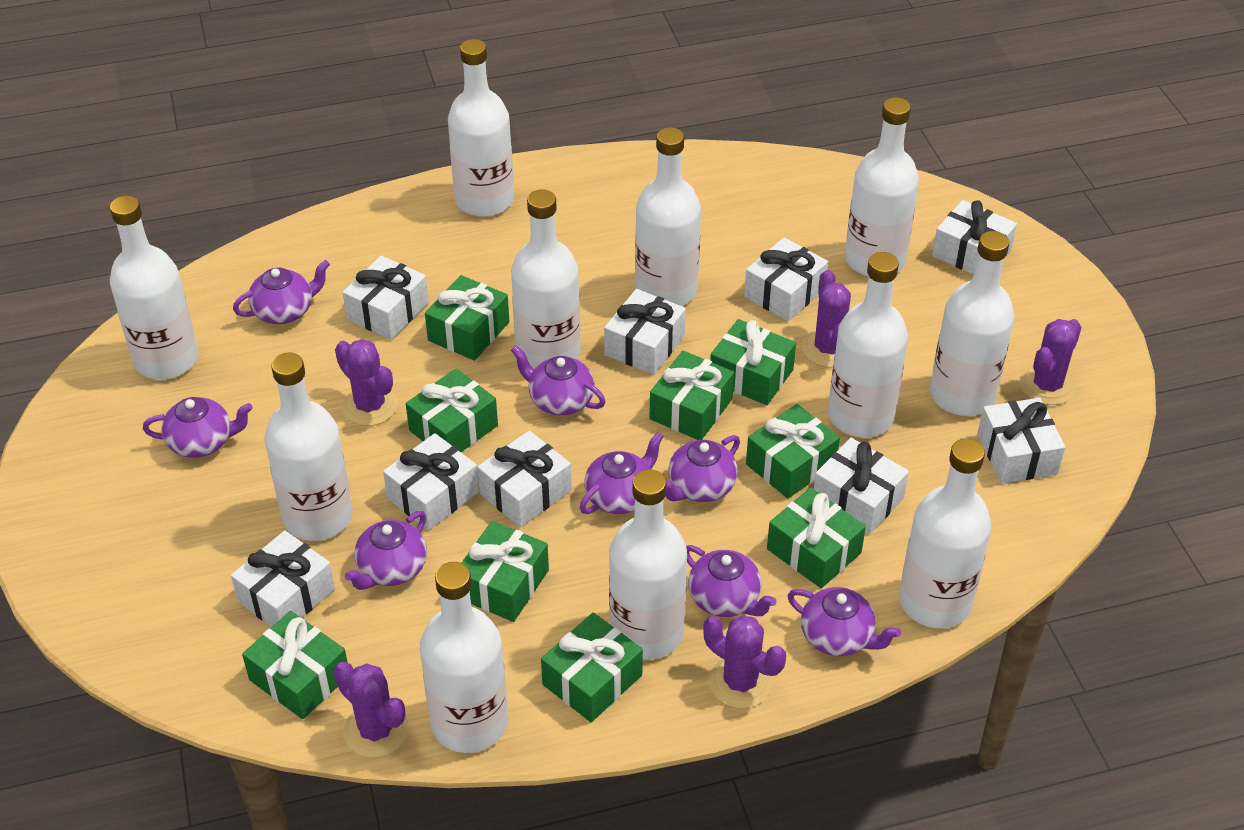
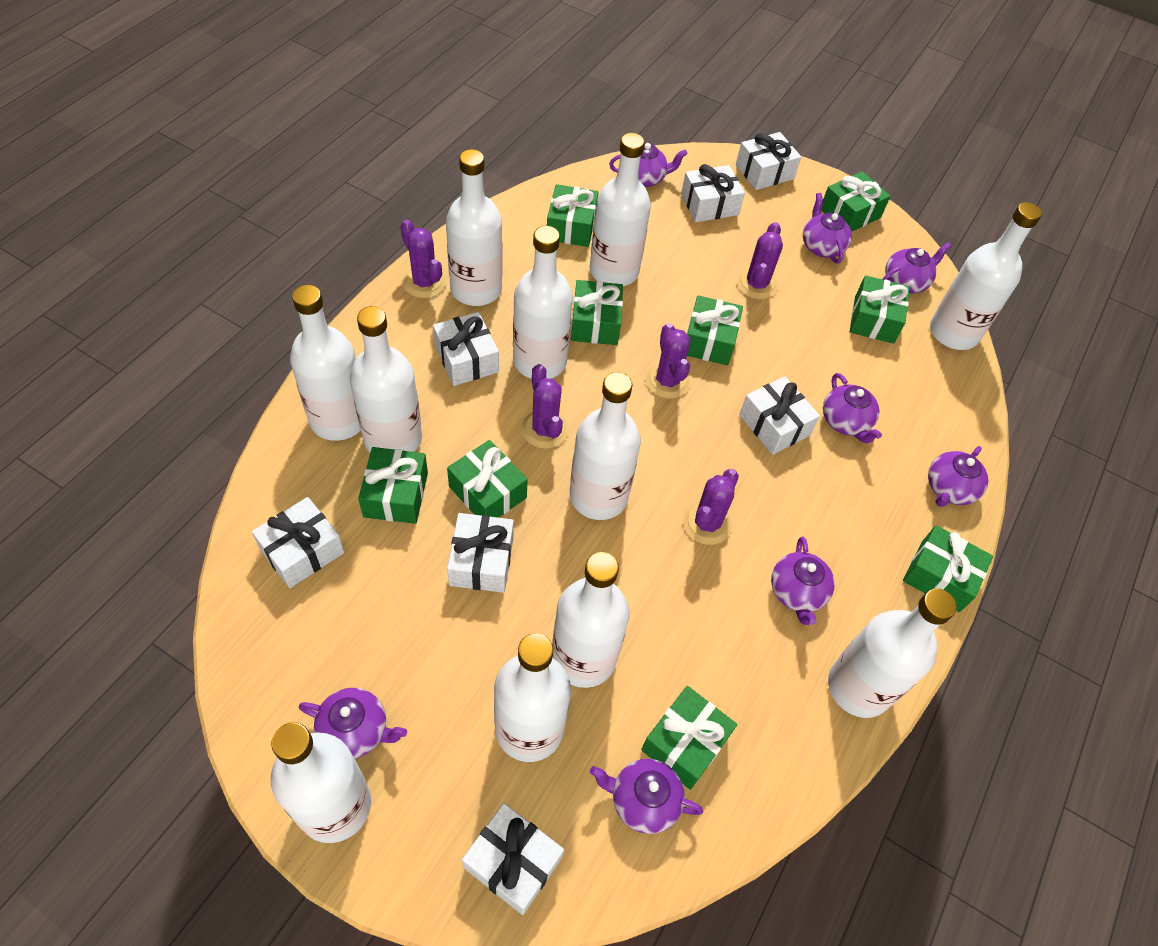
white gift: 9 -> 7

